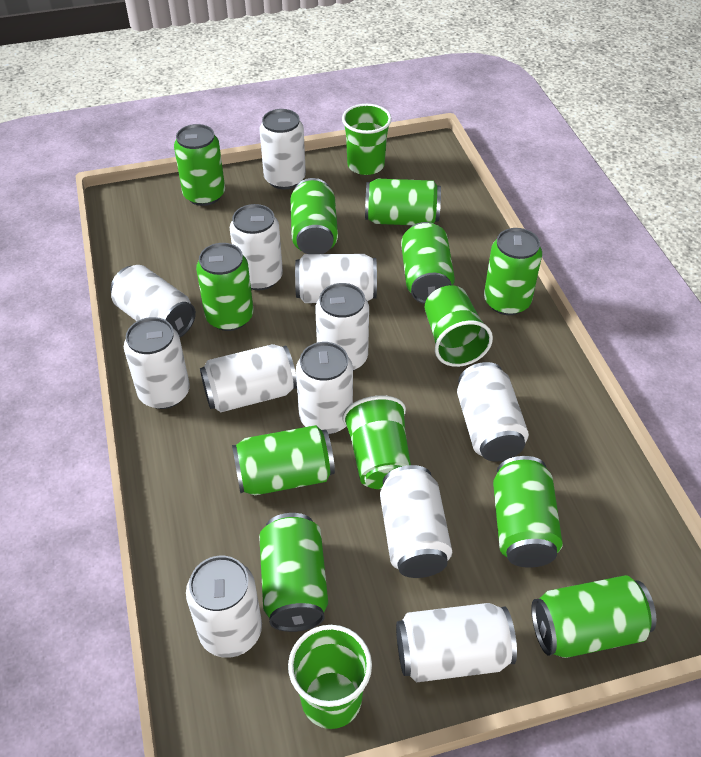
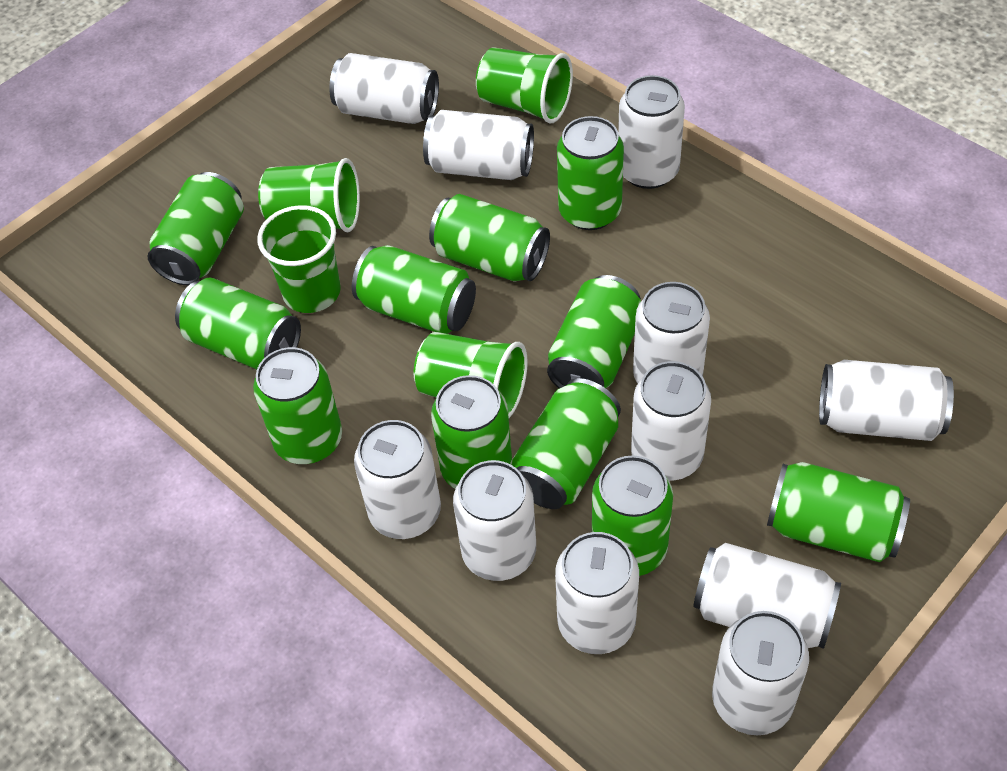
green can: 10 -> 11
white can: 12 -> 11

